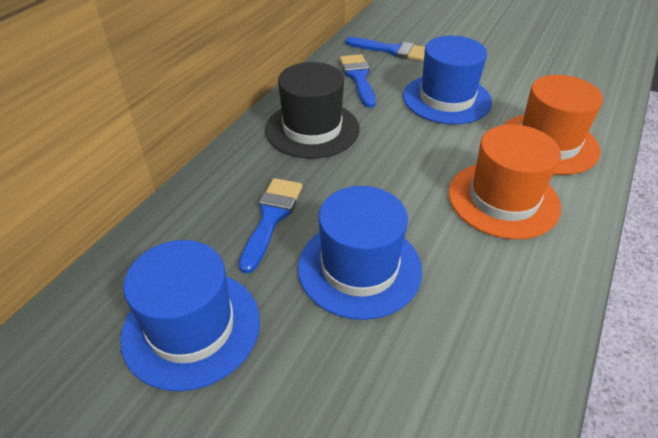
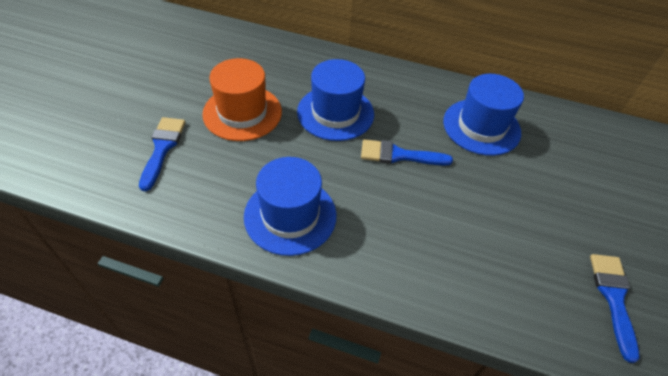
black hat: 1 -> 0
orange hat: 2 -> 1

